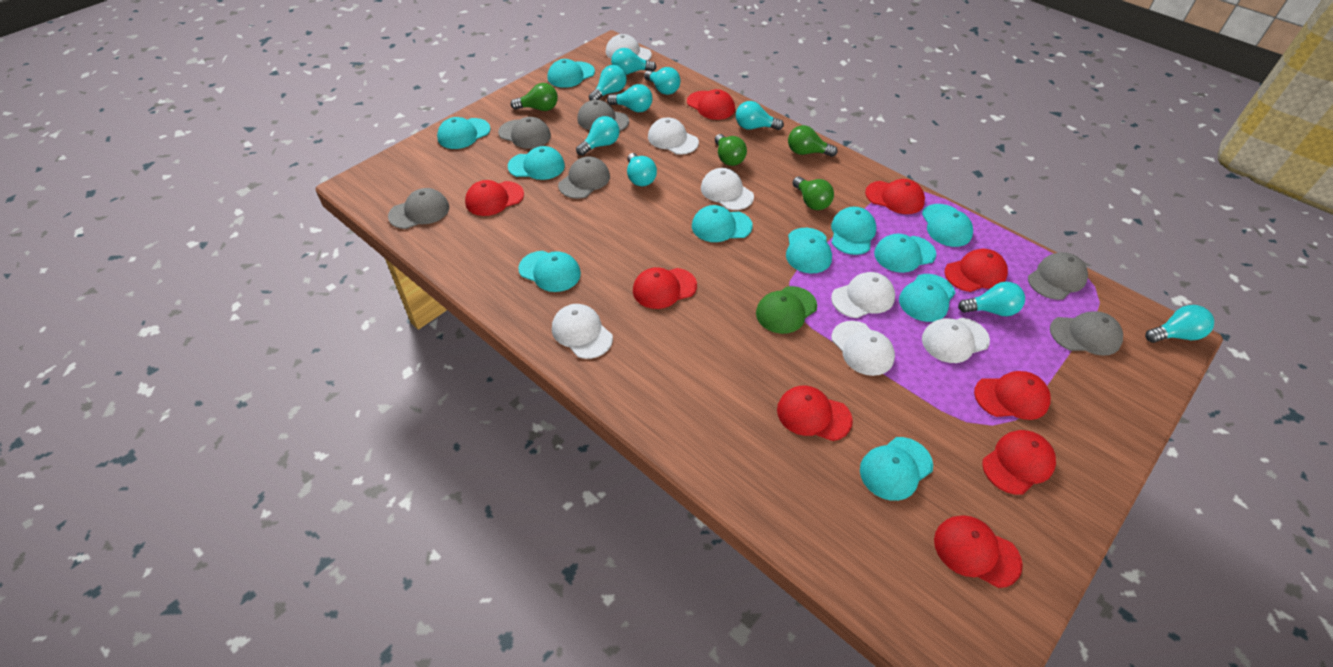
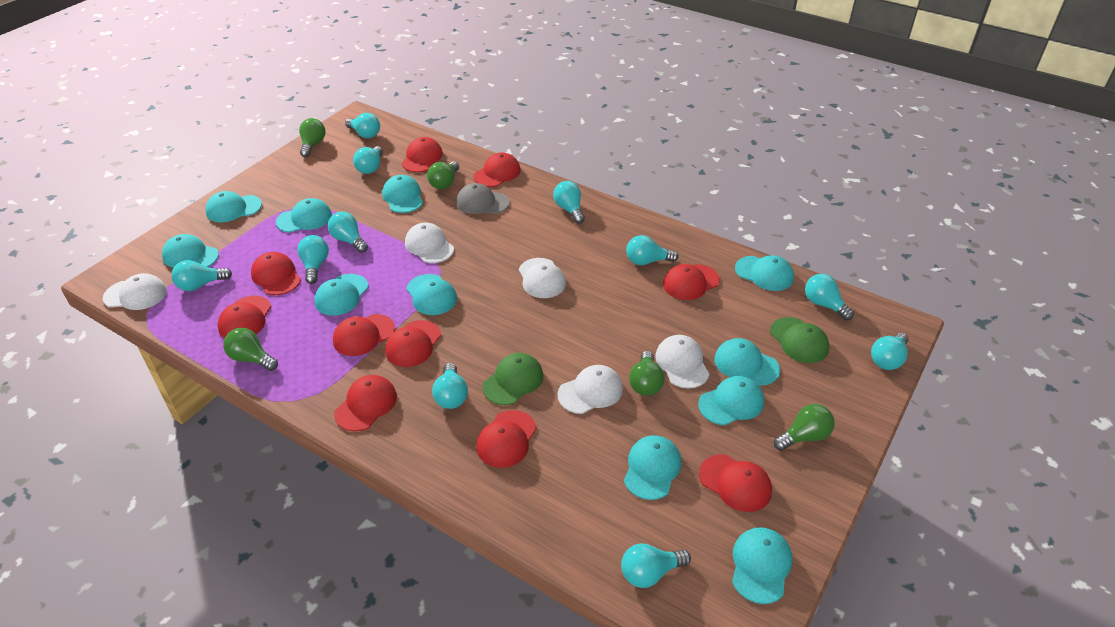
green cap: 1 -> 2
green light bulb: 4 -> 5
grey cap: 6 -> 1
red cap: 9 -> 10
turquoise light bulb: 9 -> 11
white cap: 7 -> 5

